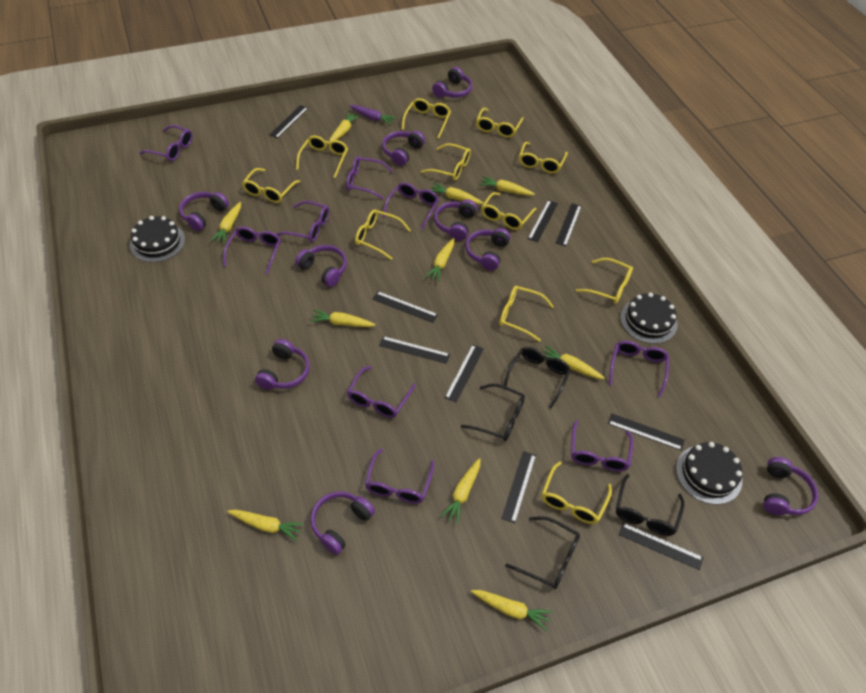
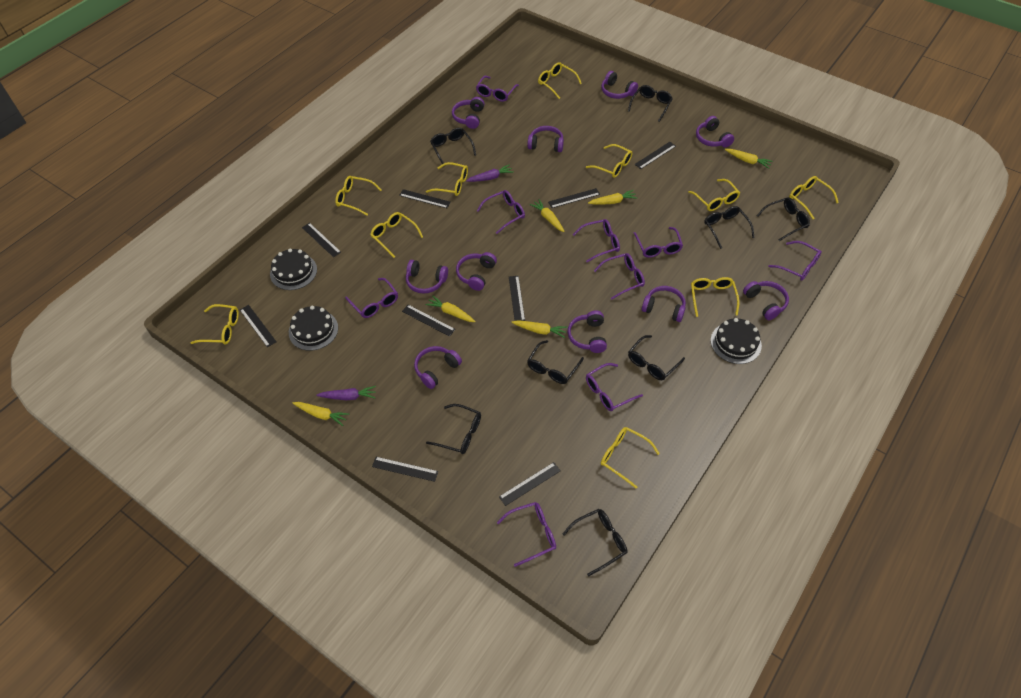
black glasses: 4 -> 8
purple carrot: 1 -> 2
purple headphones: 9 -> 10
yellow carrot: 10 -> 6
yellow glasses: 11 -> 10

